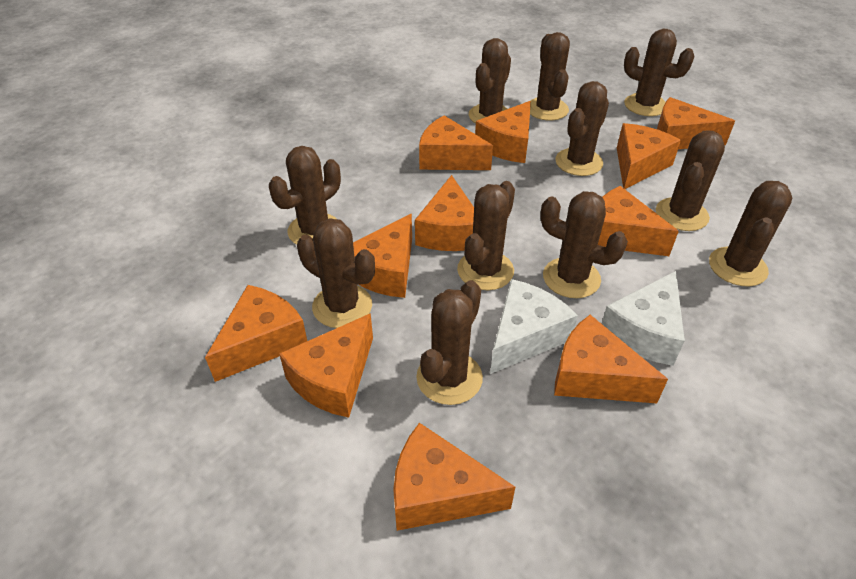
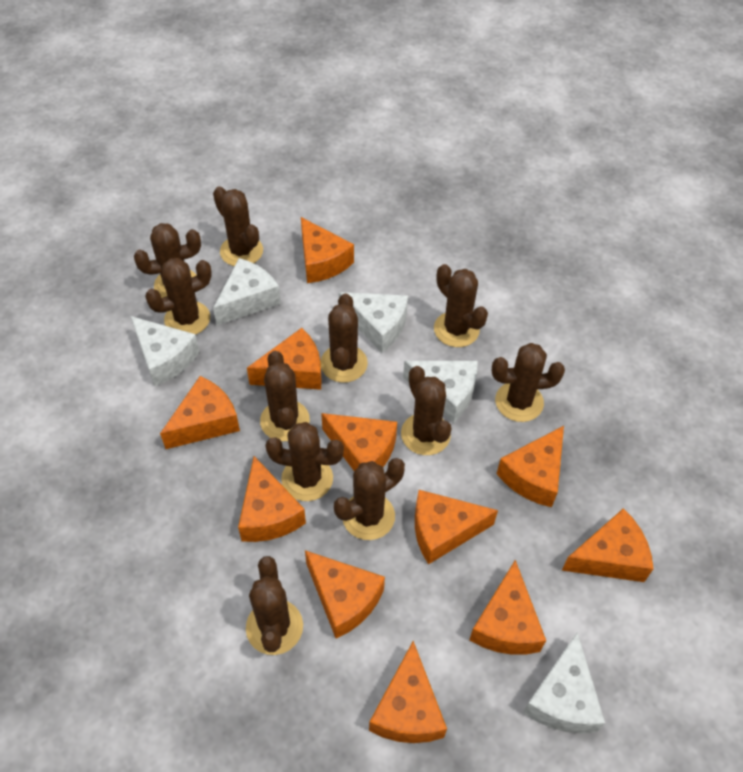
white cheese: 2 -> 5

